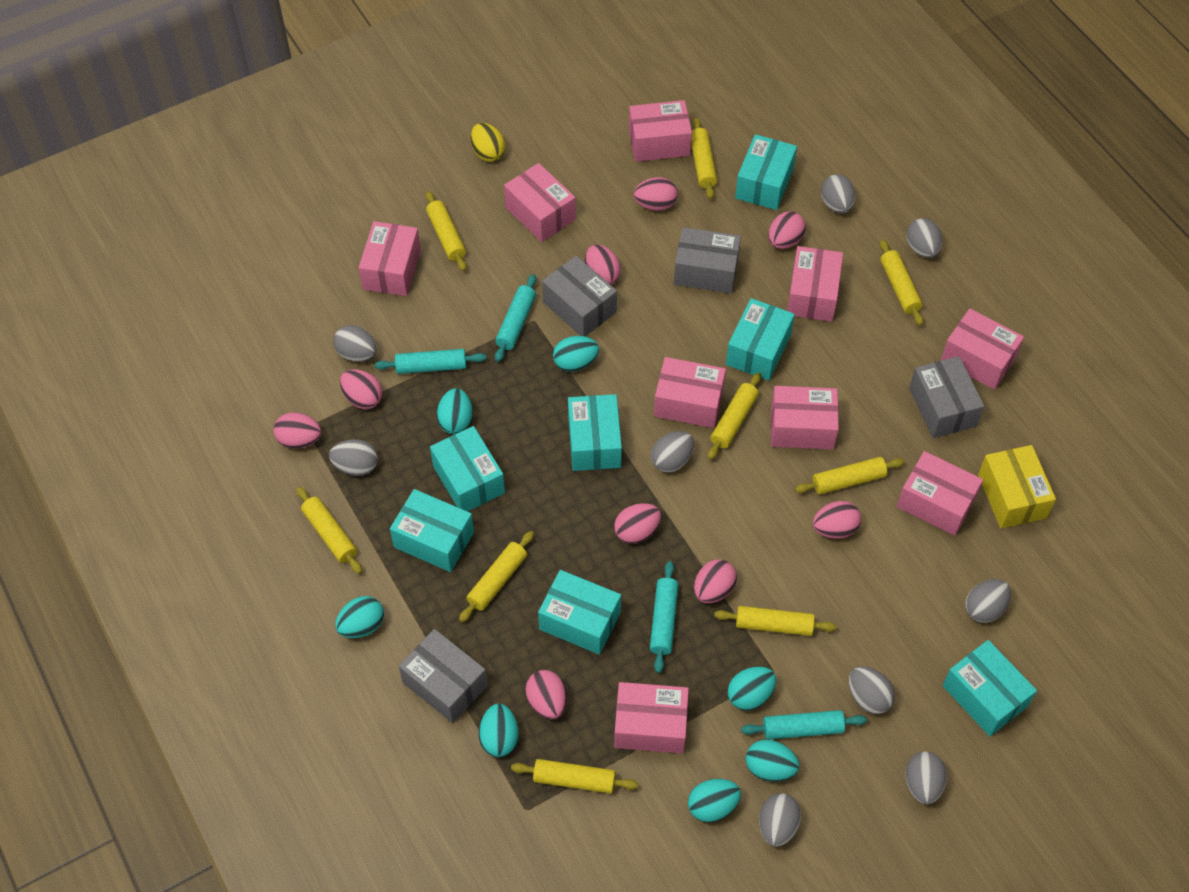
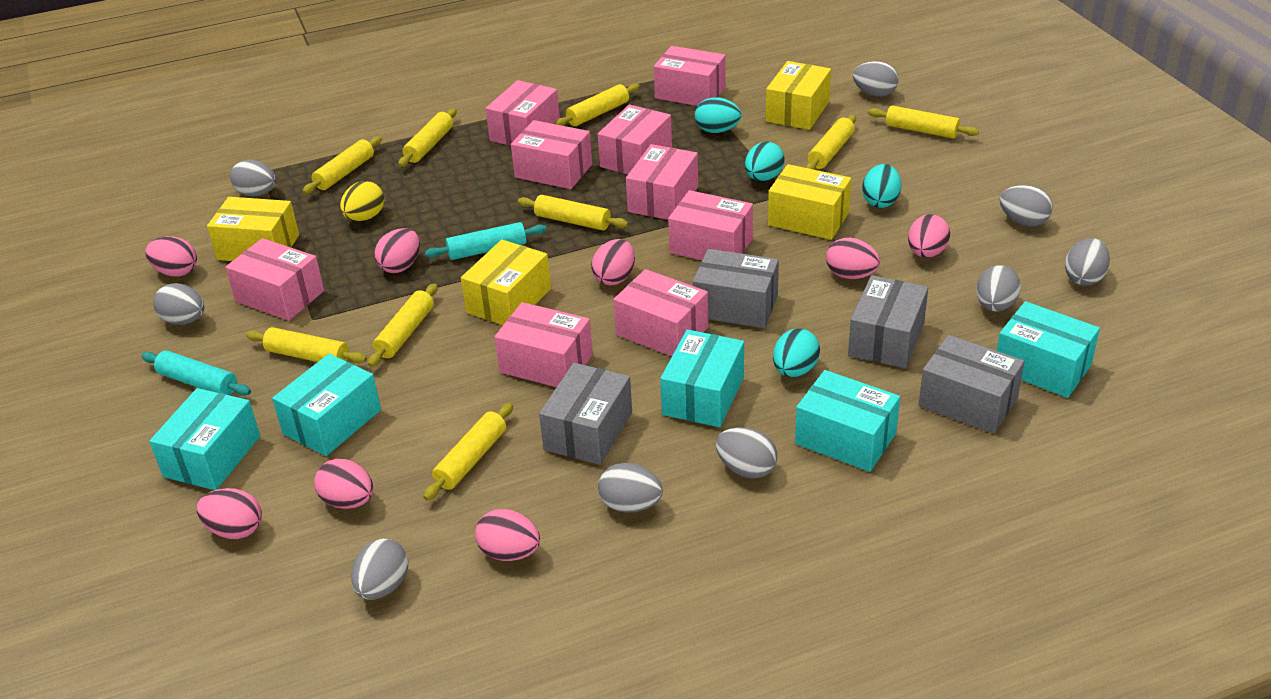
pink egg: 9 -> 8
turquoise box: 7 -> 5
turquoise egg: 7 -> 4
turquoise rolling pin: 4 -> 2
yellow box: 1 -> 4

